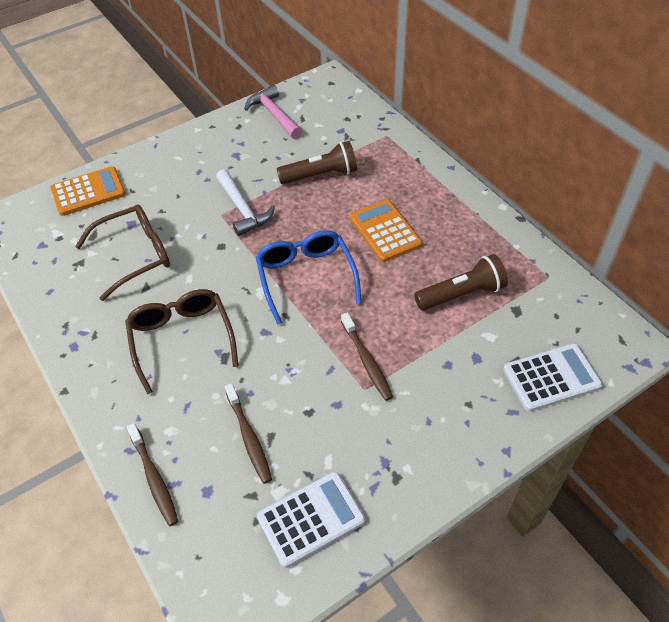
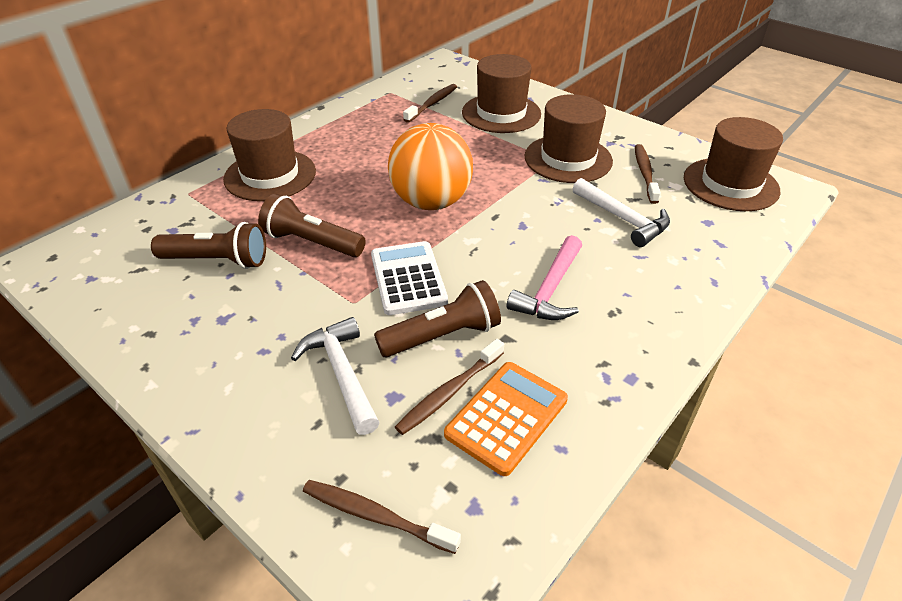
blue glasses: 1 -> 0
brown flashlight: 2 -> 3
brown glasses: 2 -> 0
brown hat: 0 -> 4
brown toothbrush: 3 -> 4
orange ball: 0 -> 1
orange calculator: 2 -> 1
white calculator: 2 -> 1
white hammer: 1 -> 2

